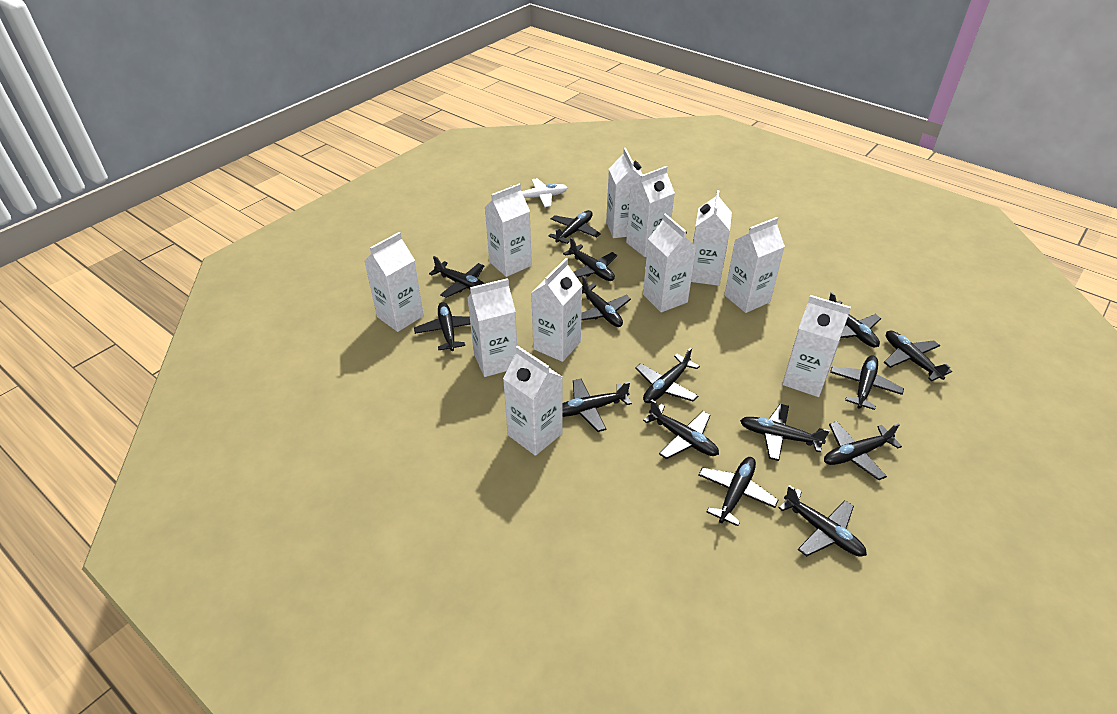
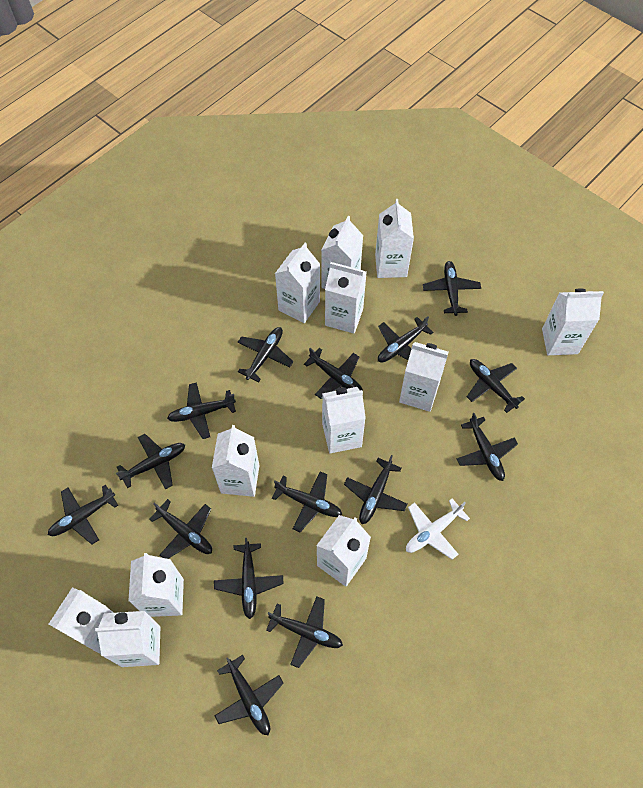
white carton: 11 -> 12

